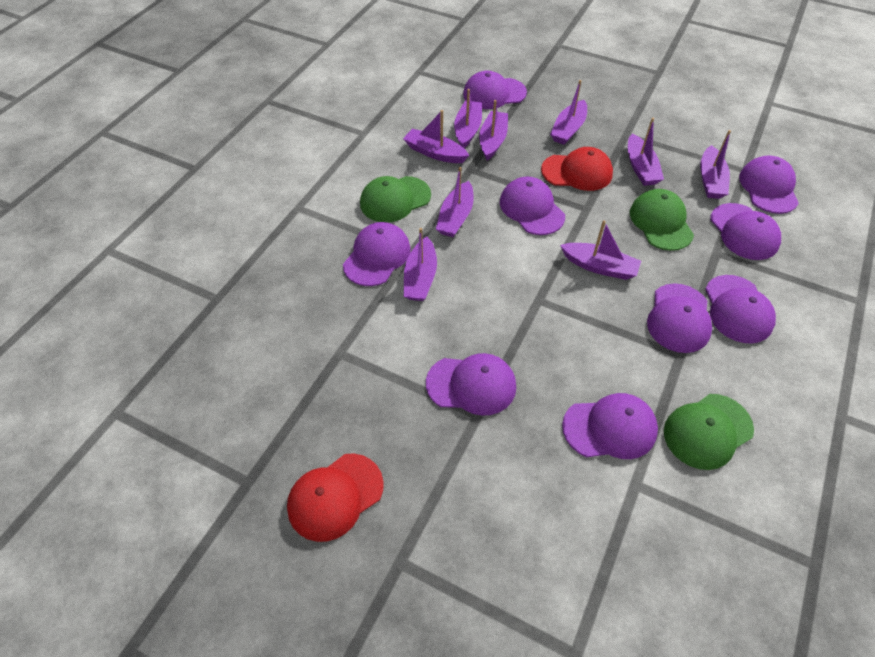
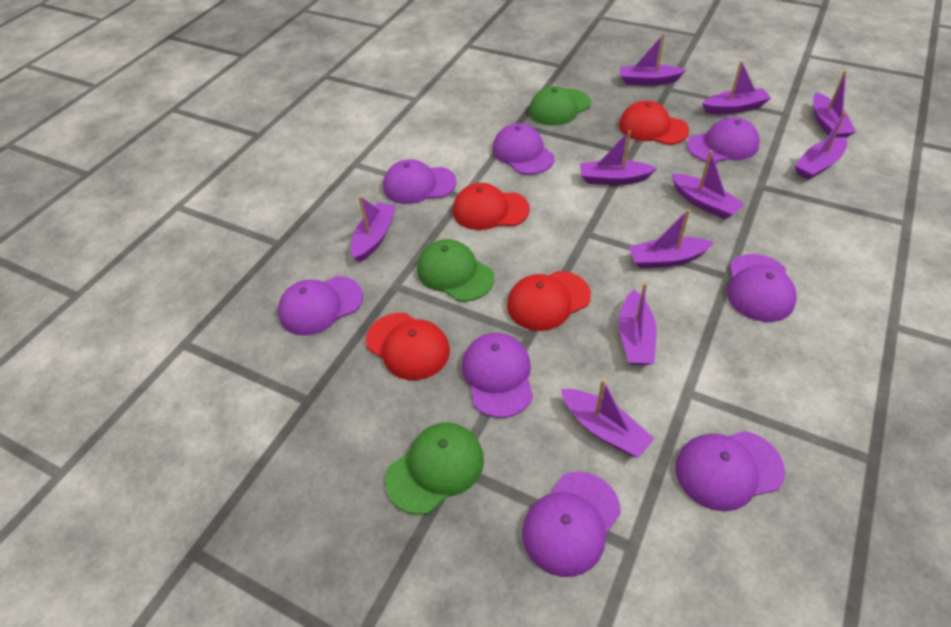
purple boat: 9 -> 10
purple cap: 9 -> 8
red cap: 2 -> 4

